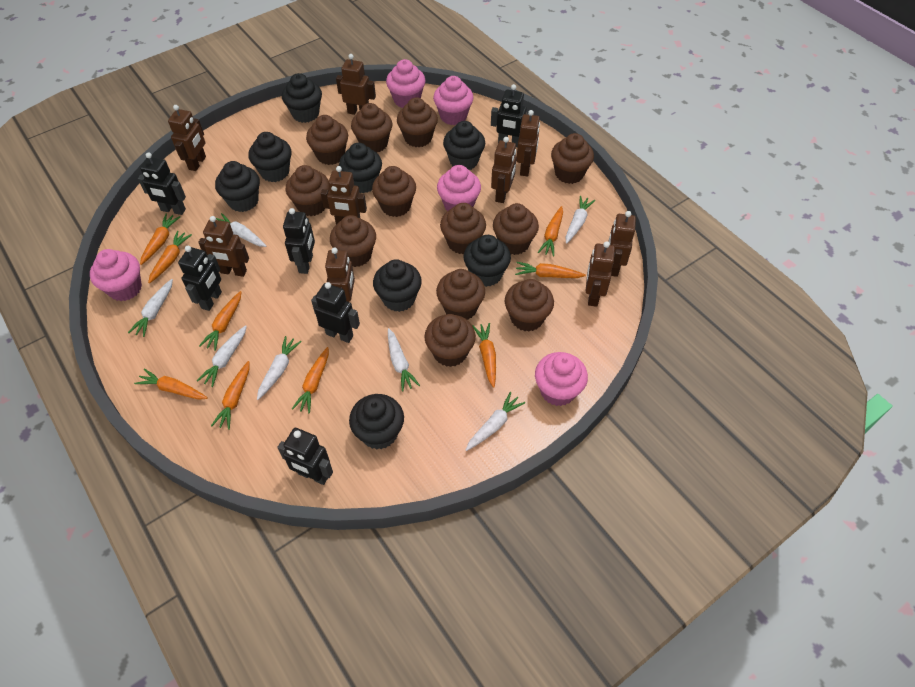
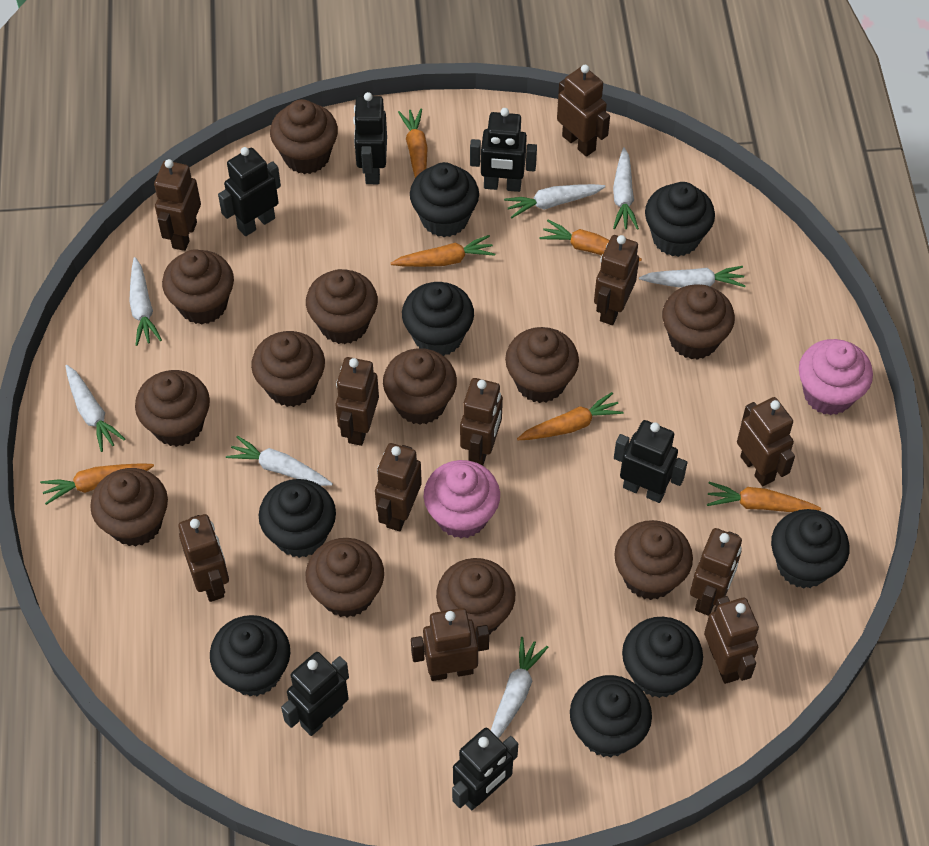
brown robot: 9 -> 11
orange carrot: 9 -> 6
pink cupcake: 5 -> 2

